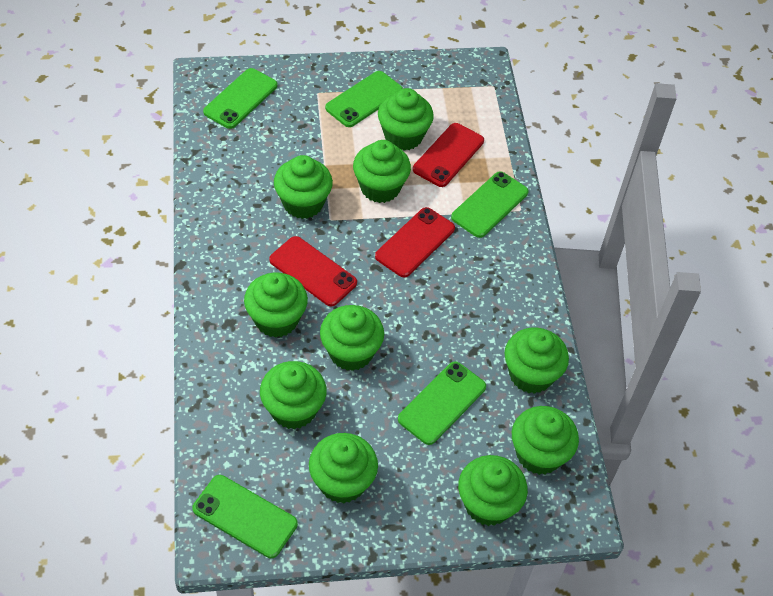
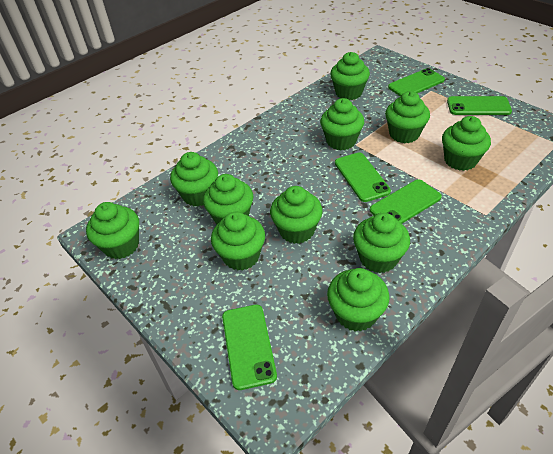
green cupcake: 10 -> 11
red phone: 3 -> 0

